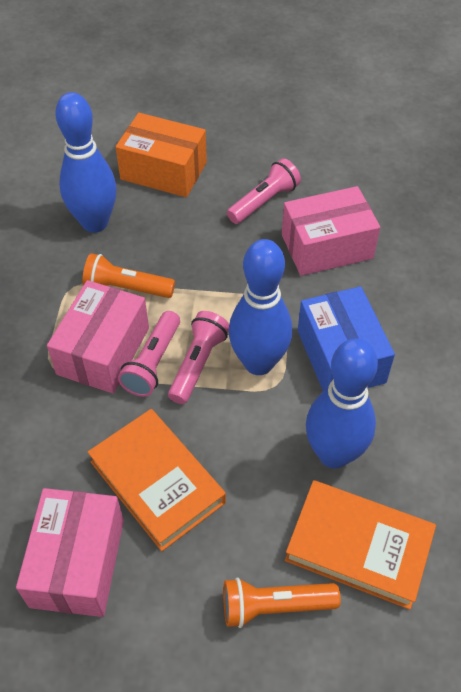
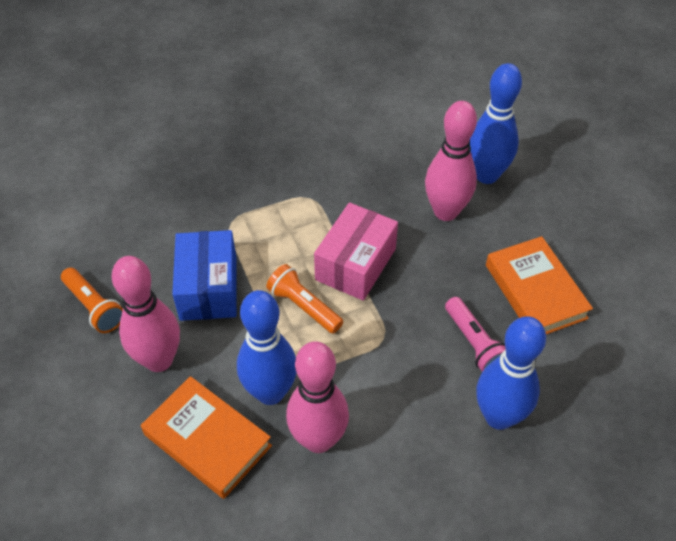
orange box: 1 -> 0
pink bowling pin: 0 -> 3
pink box: 3 -> 1
pink flashlight: 3 -> 1

